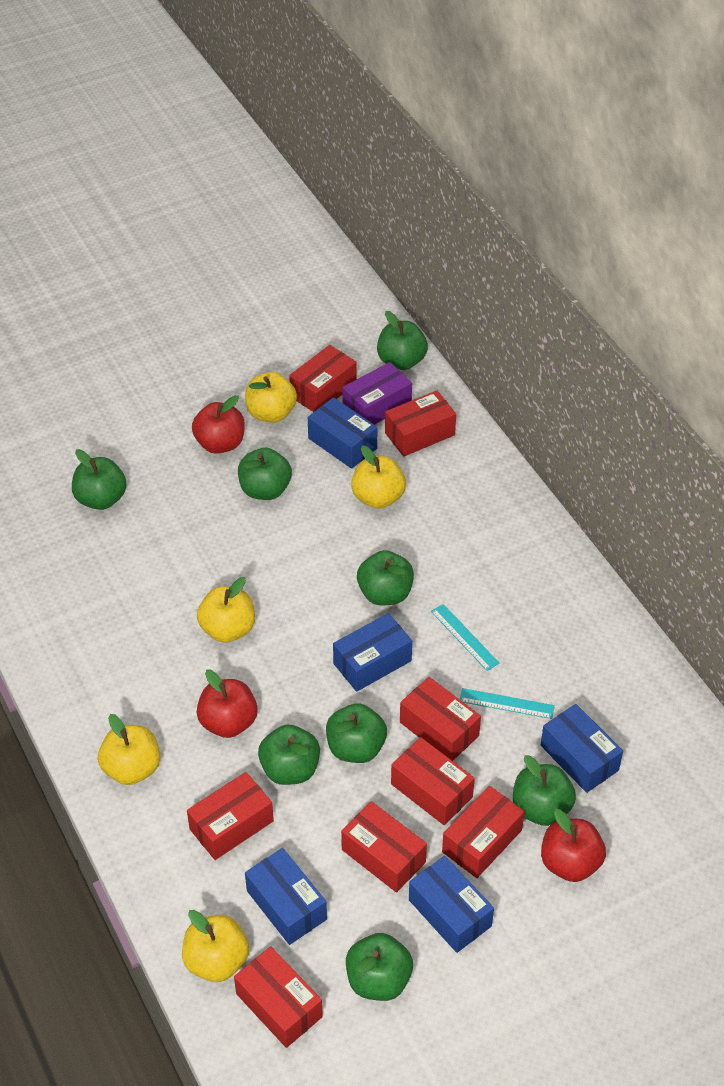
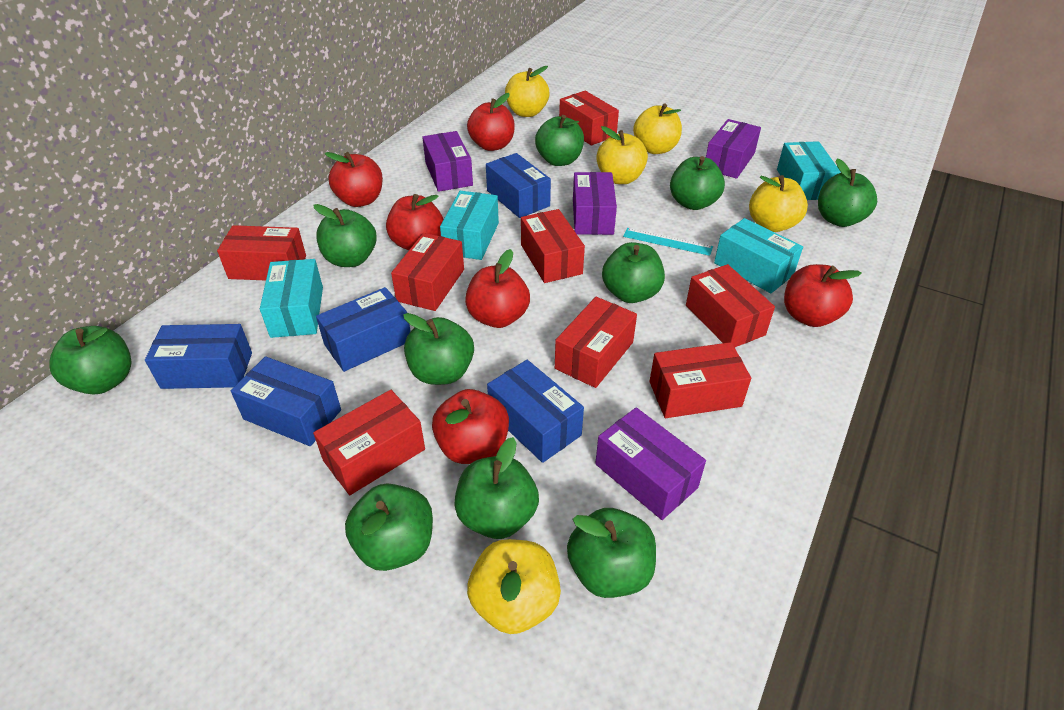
green apple: 8 -> 10
purple box: 1 -> 4
red apple: 3 -> 6
turquoise box: 0 -> 4
turquoise ruler: 2 -> 1

